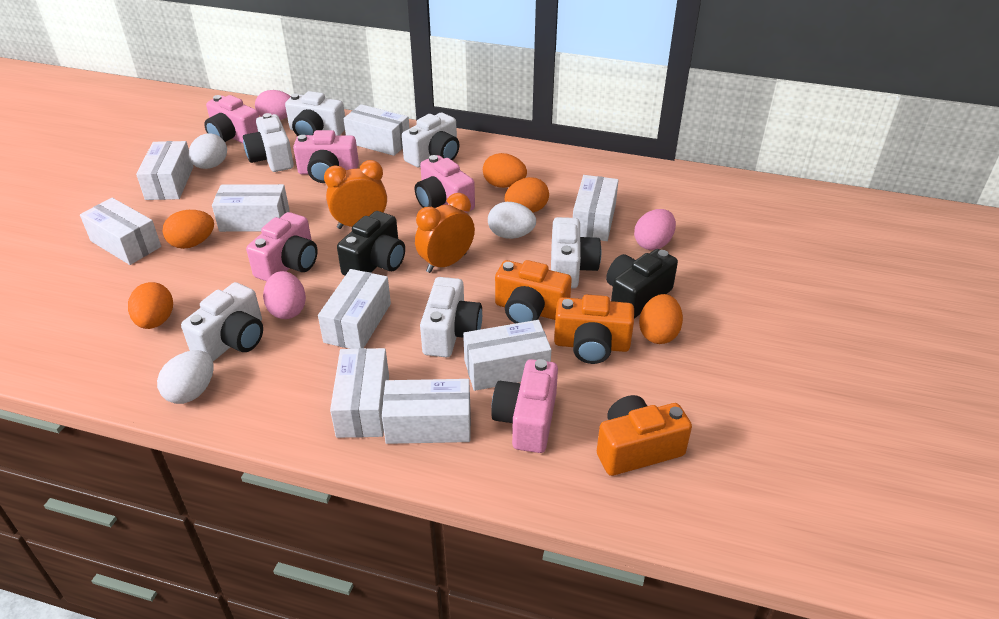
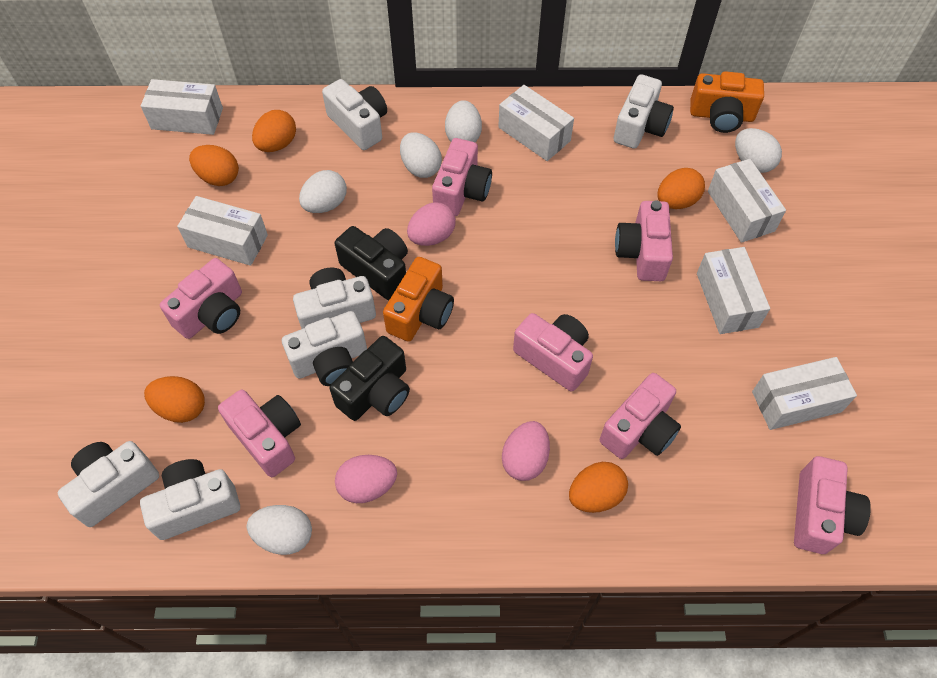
orange camera: 3 -> 2
orange clock: 2 -> 0
pink camera: 5 -> 7
white box: 9 -> 6
white egg: 3 -> 5

